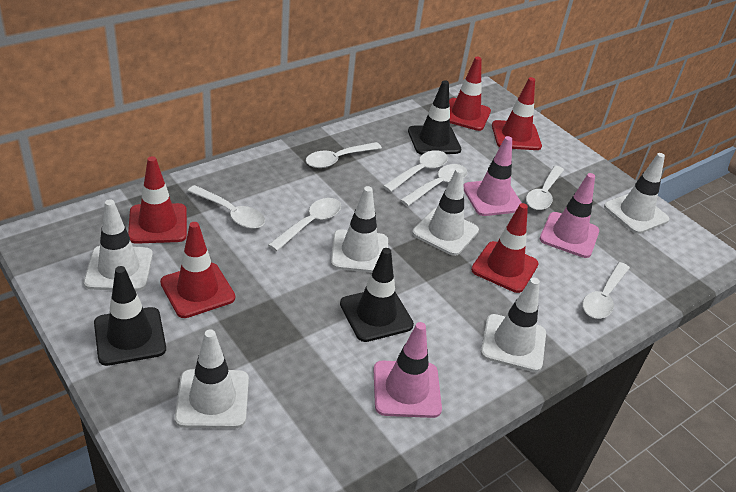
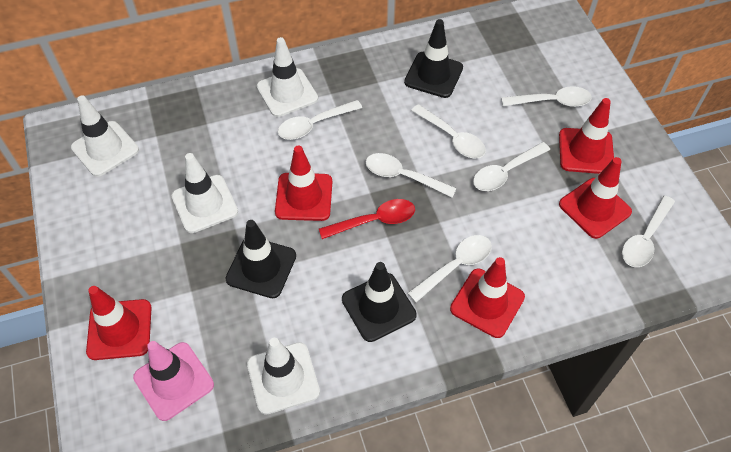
pink traffic cone: 3 -> 1
red spoon: 0 -> 1
white traffic cone: 6 -> 4

